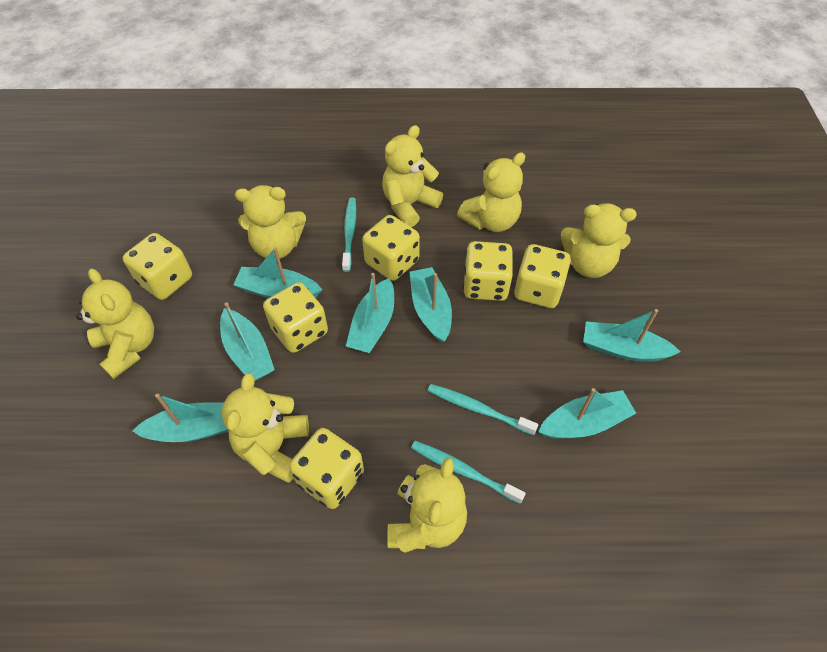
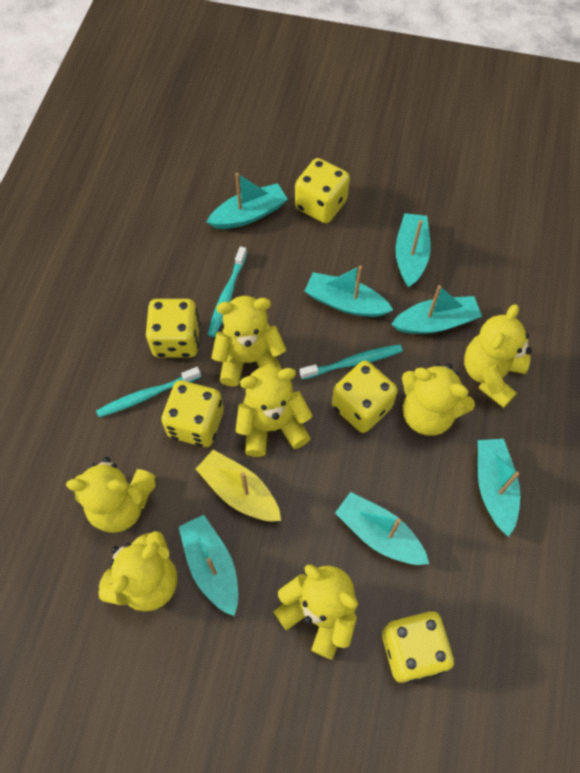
yellow boat: 0 -> 1
yellow dice: 6 -> 5

